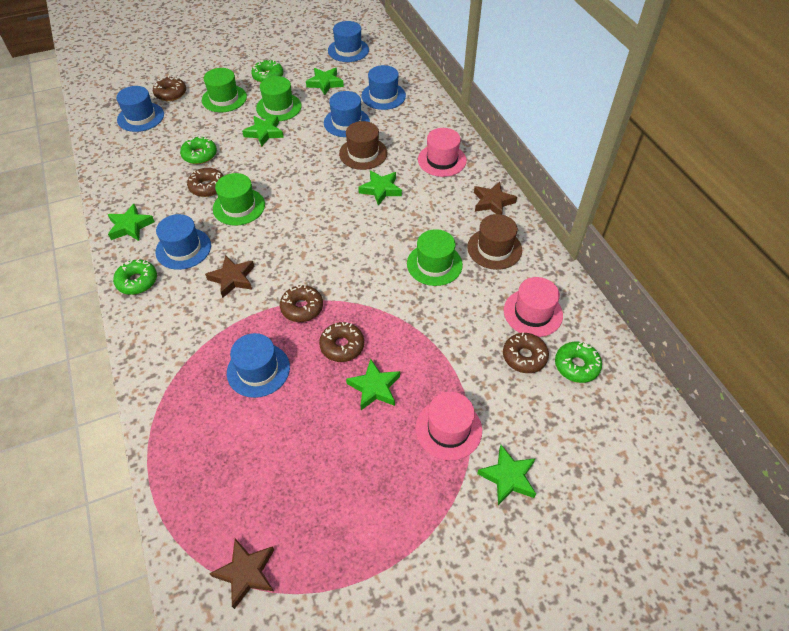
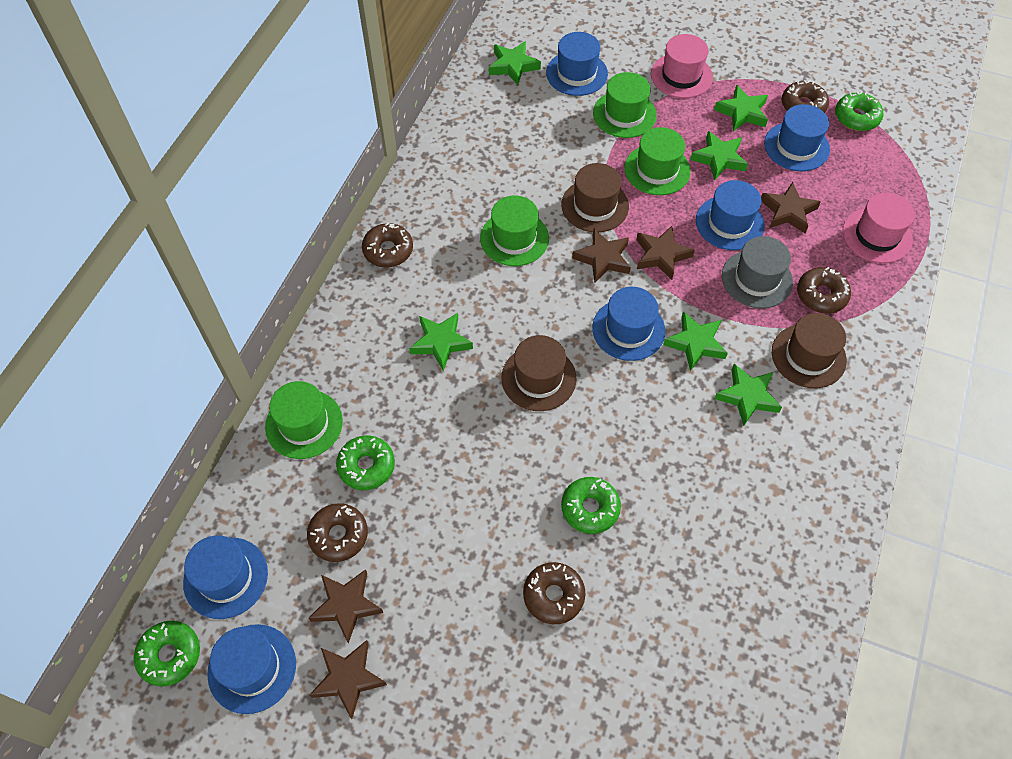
brown hat: 2 -> 3
brown star: 3 -> 5
grey hat: 0 -> 1
pink hat: 3 -> 2

